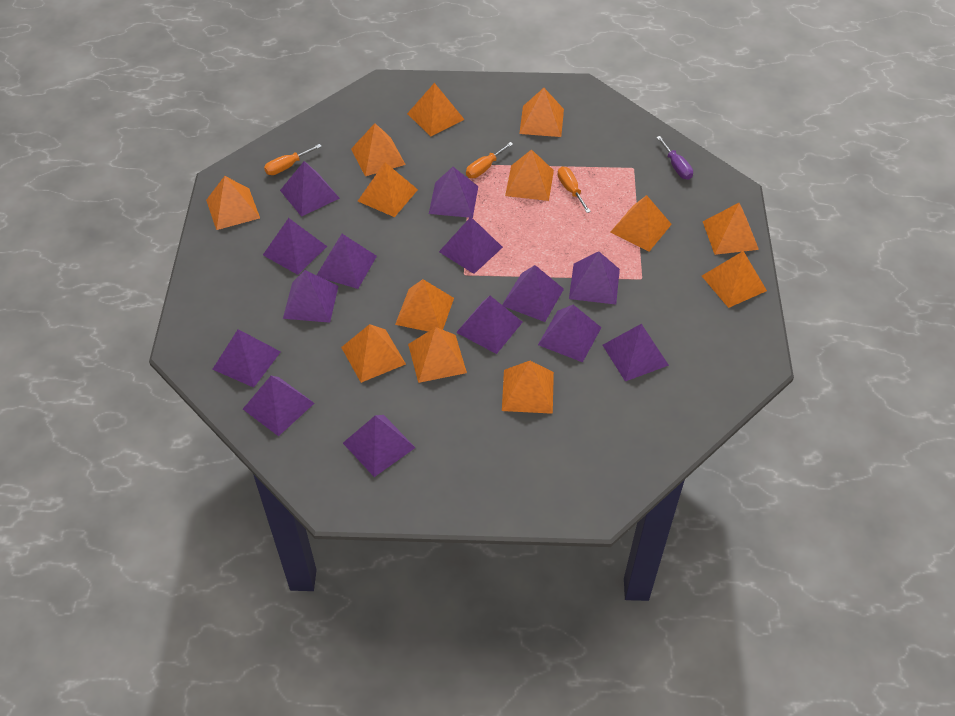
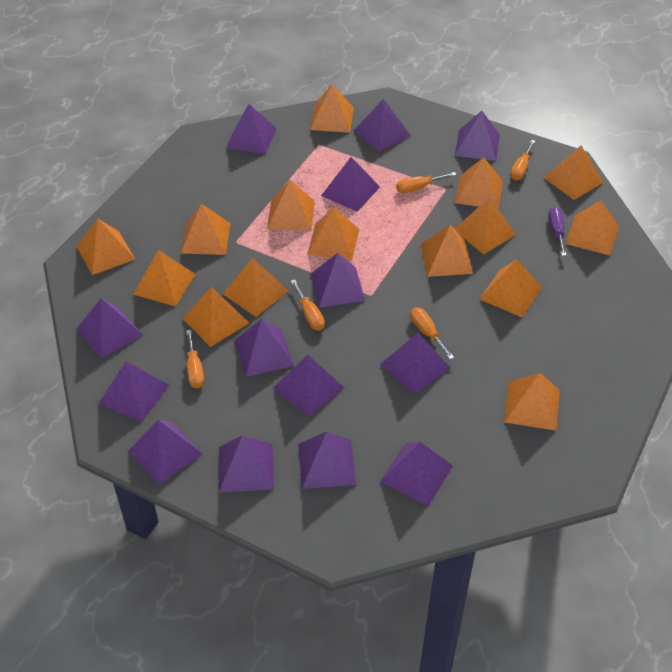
orange pyramid: 13 -> 15
orange screwdriver: 3 -> 5

